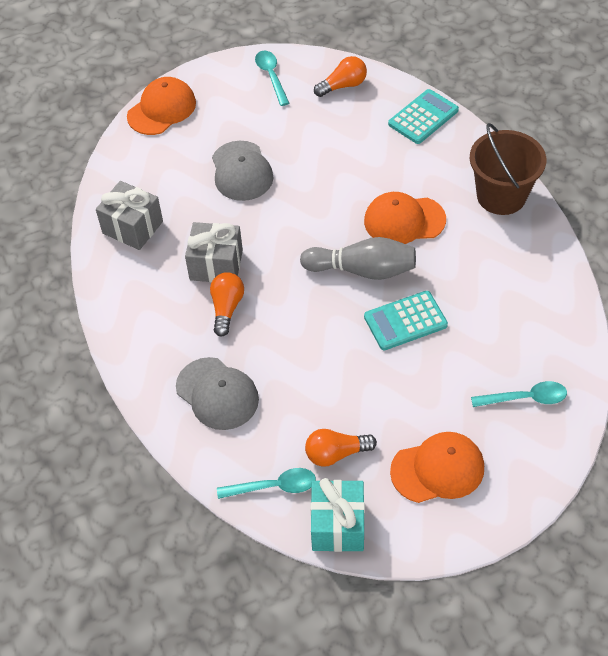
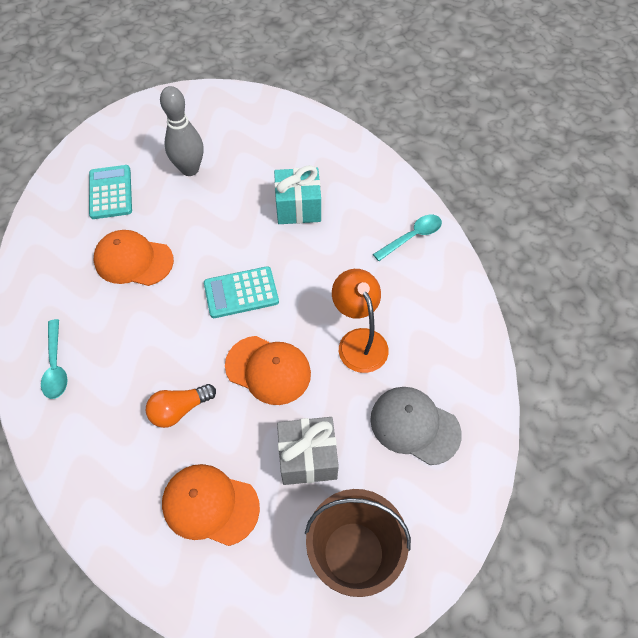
grey cap: 2 -> 1
grey gift: 2 -> 1
orange lamp: 0 -> 1
orange light bulb: 3 -> 1
turquoise spoon: 3 -> 2

